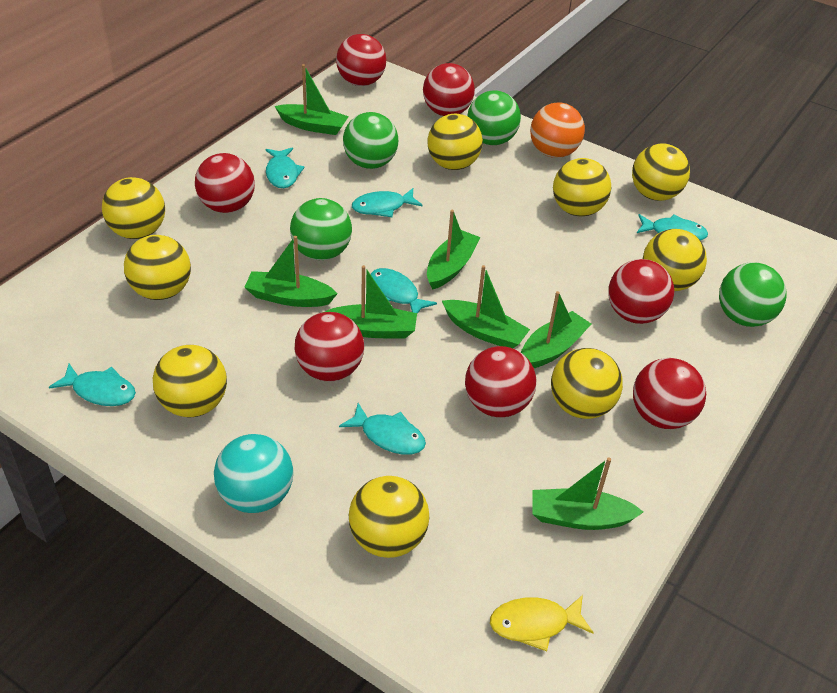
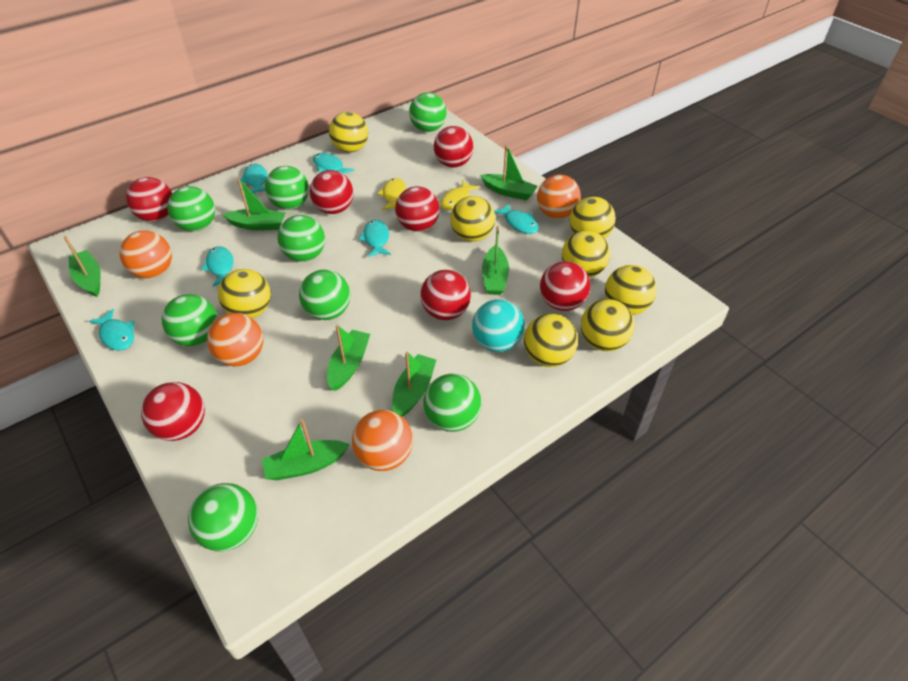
green ball: 4 -> 8
orange ball: 1 -> 4
yellow ball: 9 -> 8
yellow fish: 1 -> 2

